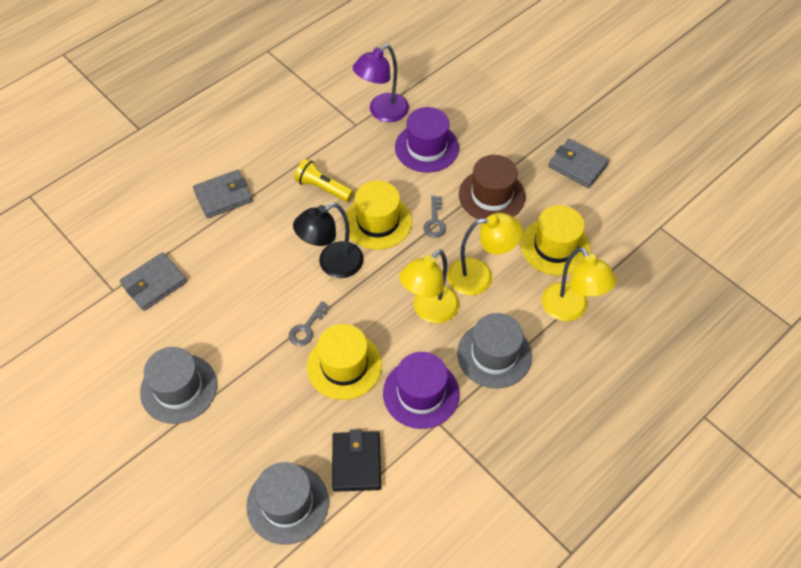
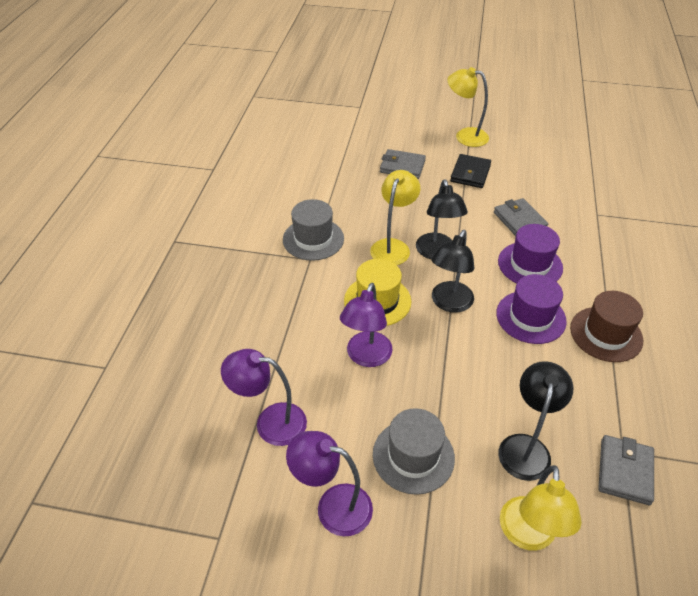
black lamp: 1 -> 3
grey hat: 3 -> 2
grey key: 2 -> 0
purple lamp: 1 -> 3
yellow flashlight: 1 -> 0
yellow hat: 3 -> 1

